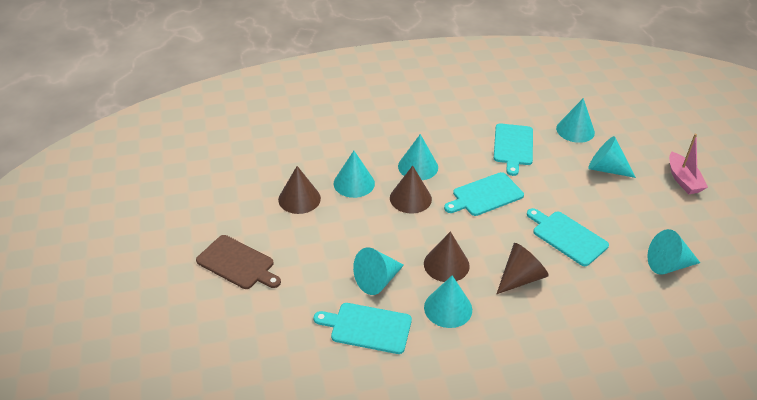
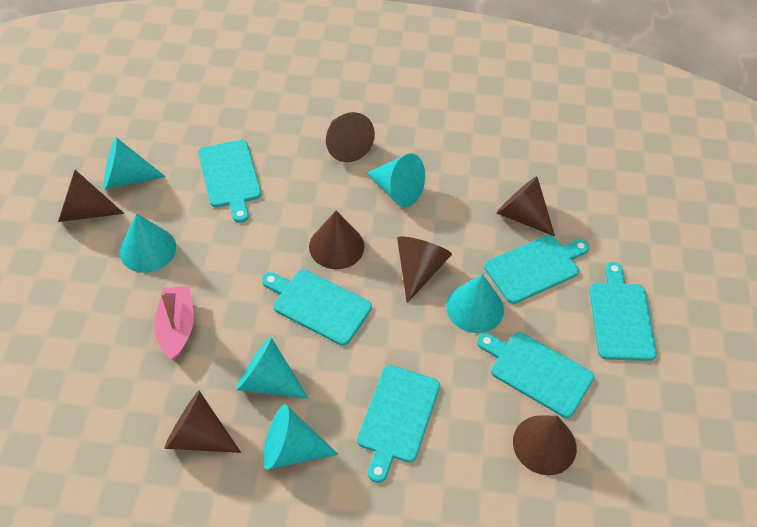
brown cone: 4 -> 7
brown cutting board: 1 -> 0
turquoise cone: 7 -> 6
turquoise cutting board: 4 -> 6

